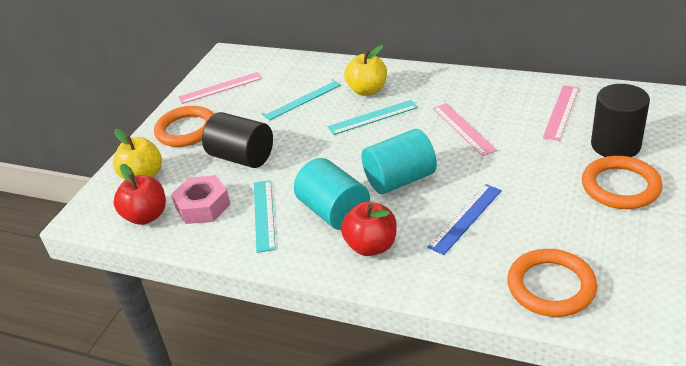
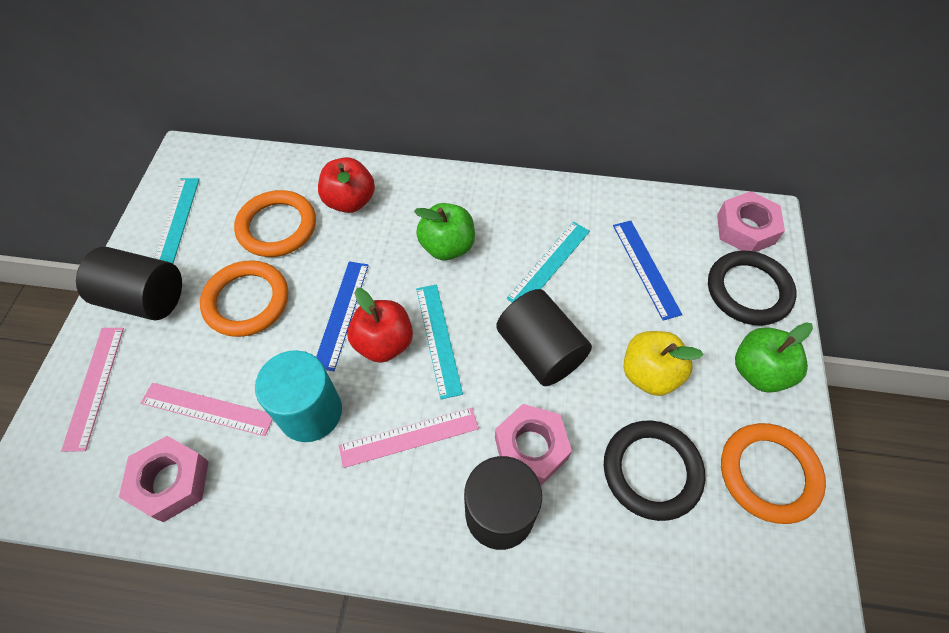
black cylinder: 2 -> 3
black ring: 0 -> 2
blue ruler: 1 -> 2
green apple: 0 -> 2
pink nut: 1 -> 3
turquoise cylinder: 2 -> 1
yellow apple: 2 -> 1

